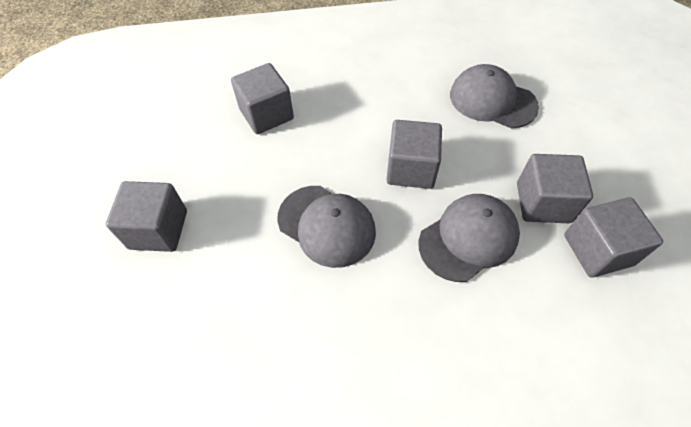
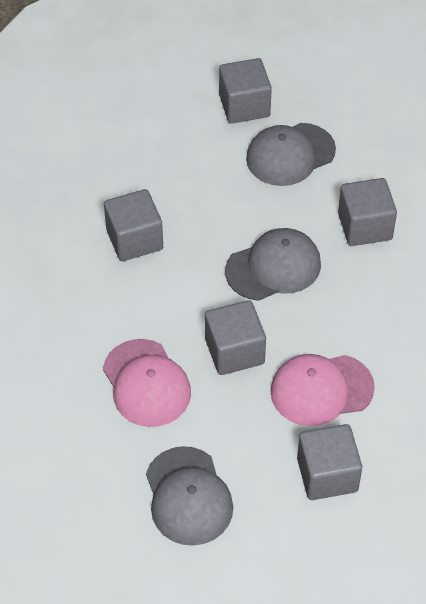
pink cap: 0 -> 2

